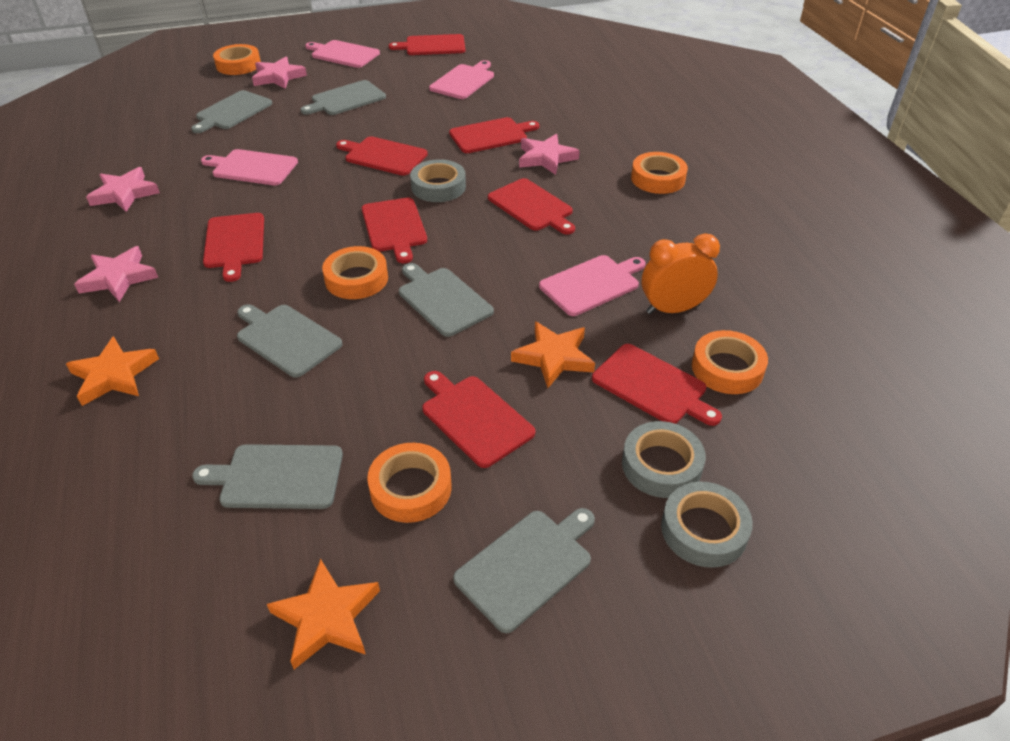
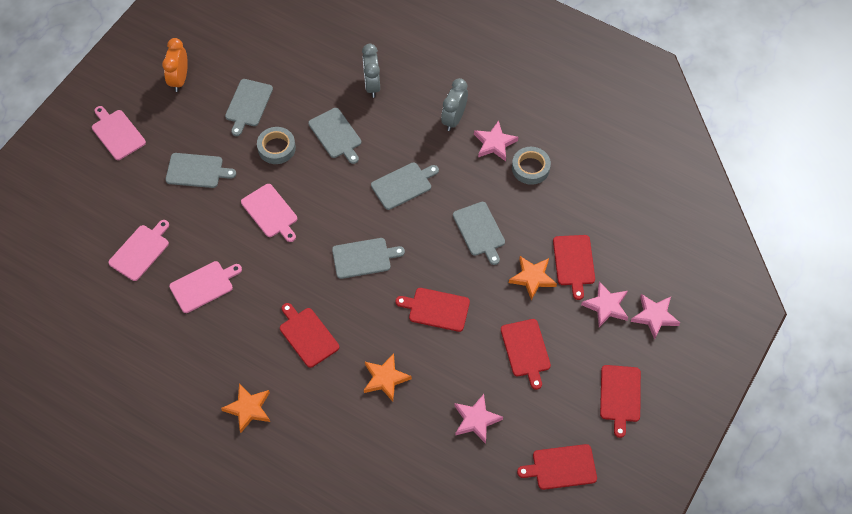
grey clock: 0 -> 2
grey tape: 3 -> 2
orange tape: 5 -> 0
red cutting board: 8 -> 6

